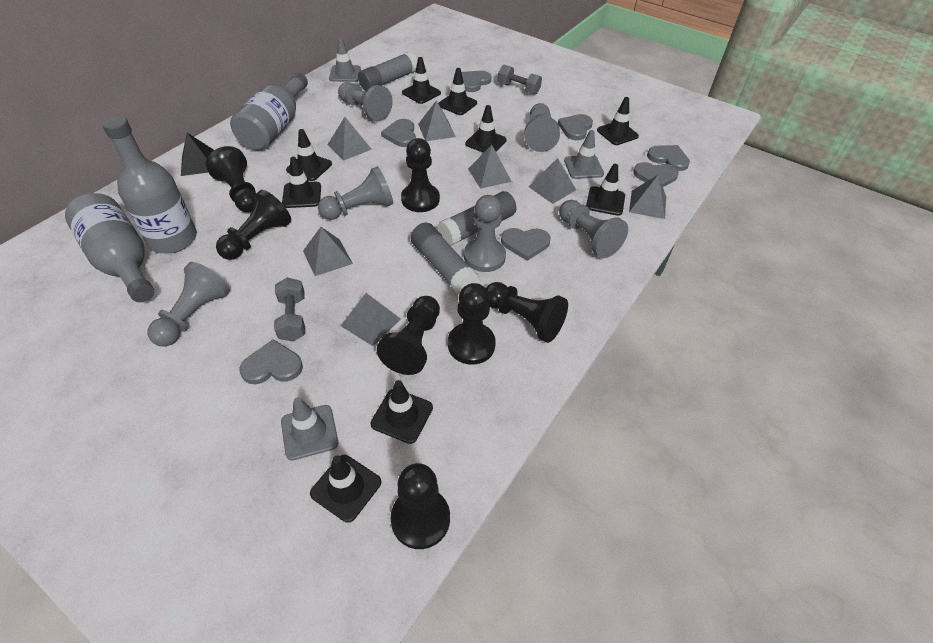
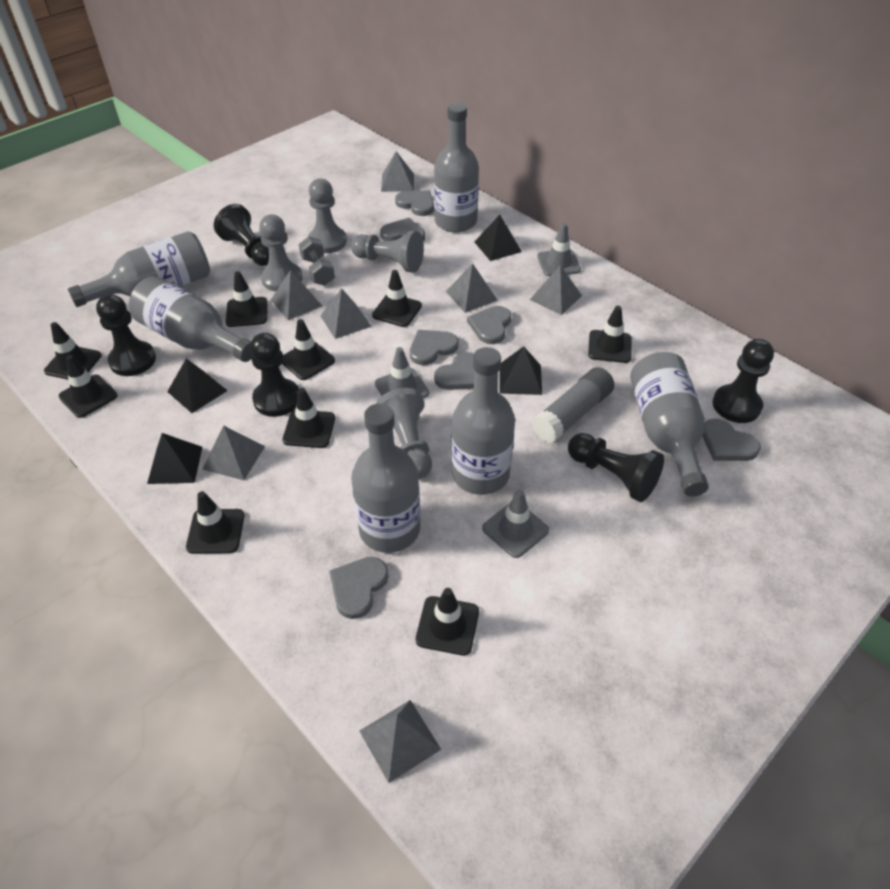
black pawn: 7 -> 5
black pyramid: 1 -> 4
grey bottle: 3 -> 6
grey dumbbell: 2 -> 1
grey glue stick: 3 -> 1
grey pawn: 6 -> 4

